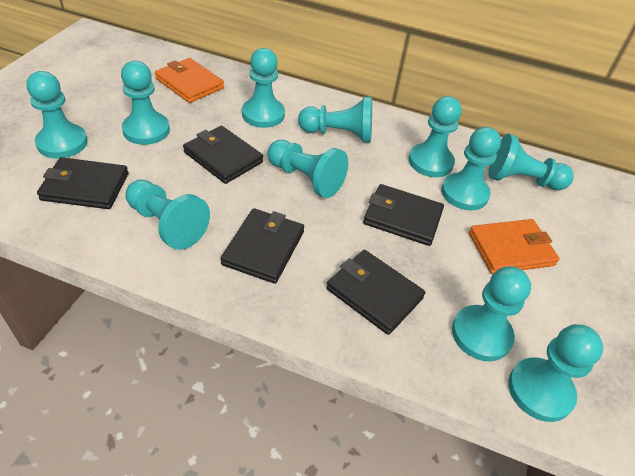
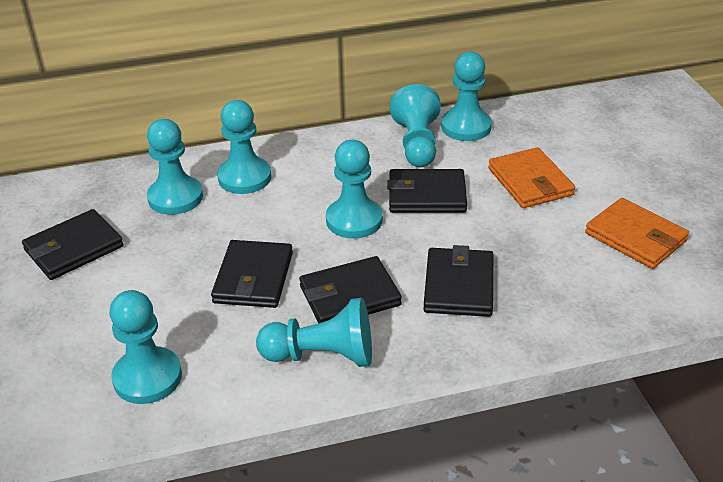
turquoise pawn: 11 -> 7

